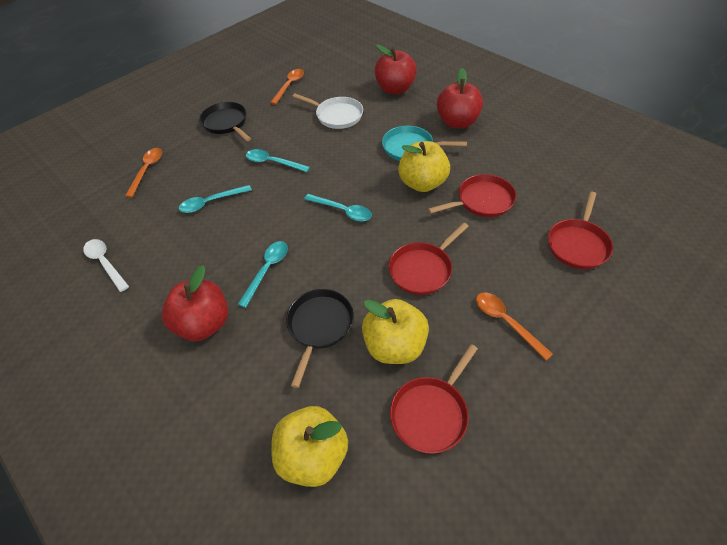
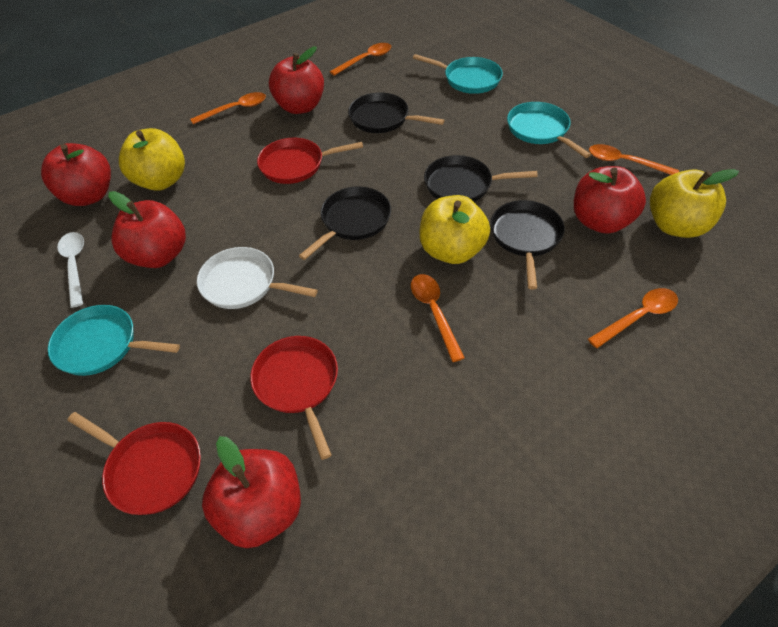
black pan: 2 -> 4
orange spoon: 3 -> 5
red apple: 3 -> 5
red pan: 4 -> 3
turquoise pan: 1 -> 3
turquoise spoon: 4 -> 0

